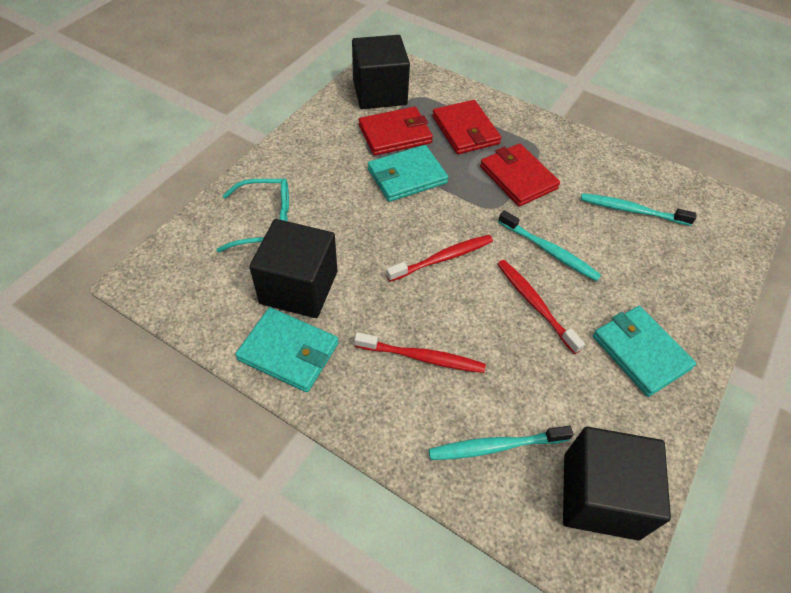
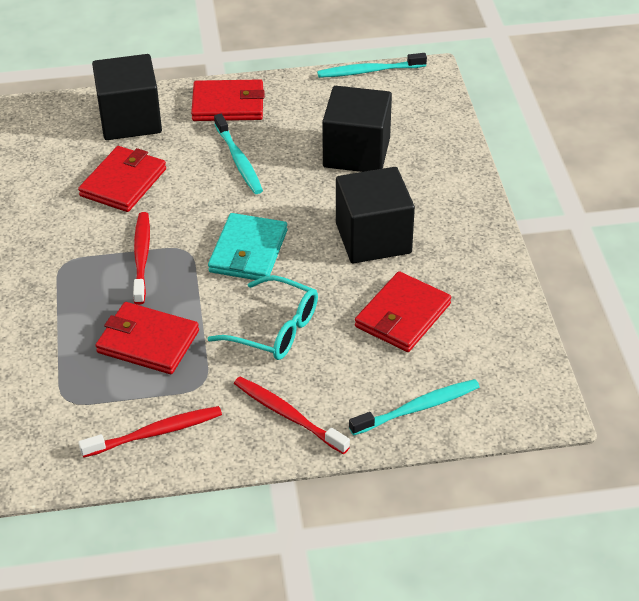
red wallet: 3 -> 4
turquoise wallet: 3 -> 1

